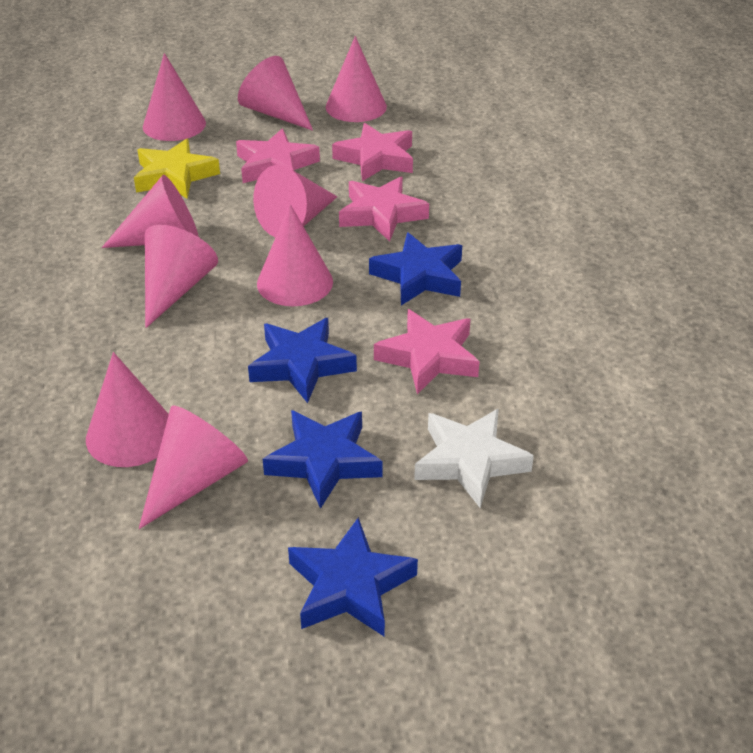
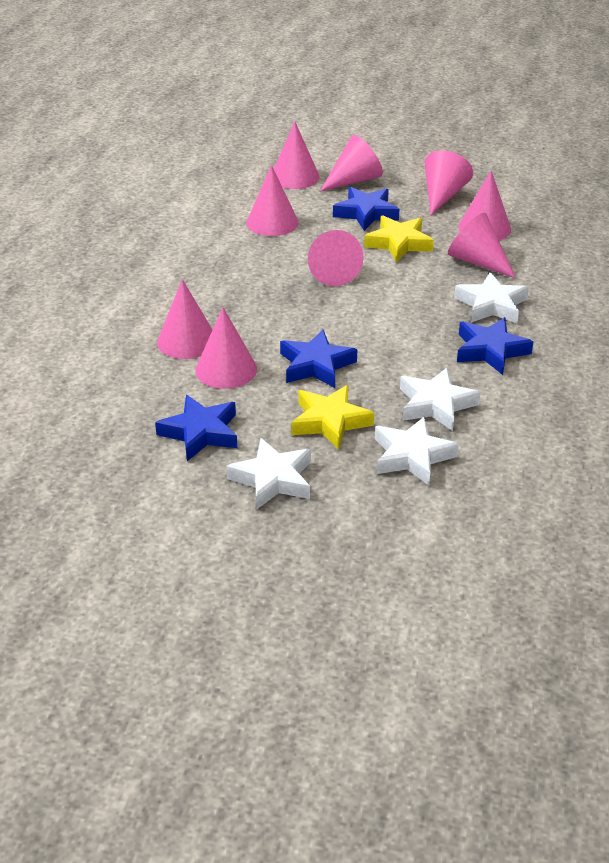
pink star: 4 -> 0
white star: 1 -> 4
yellow star: 1 -> 2

